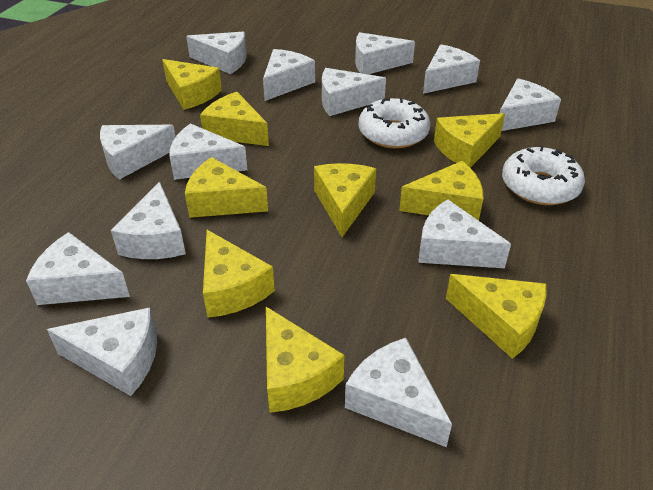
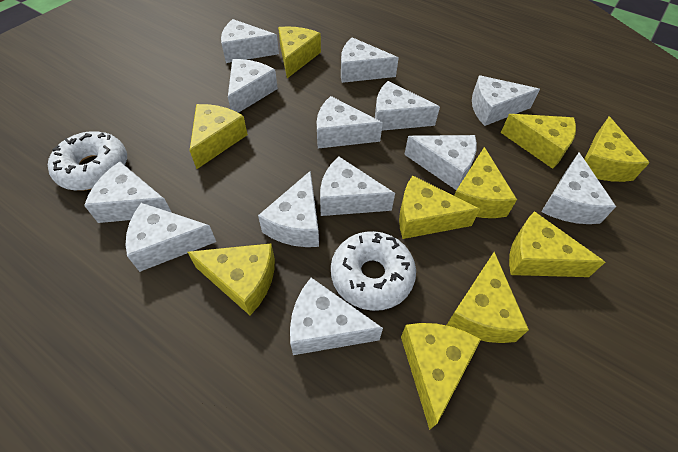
yellow cheese: 9 -> 10

